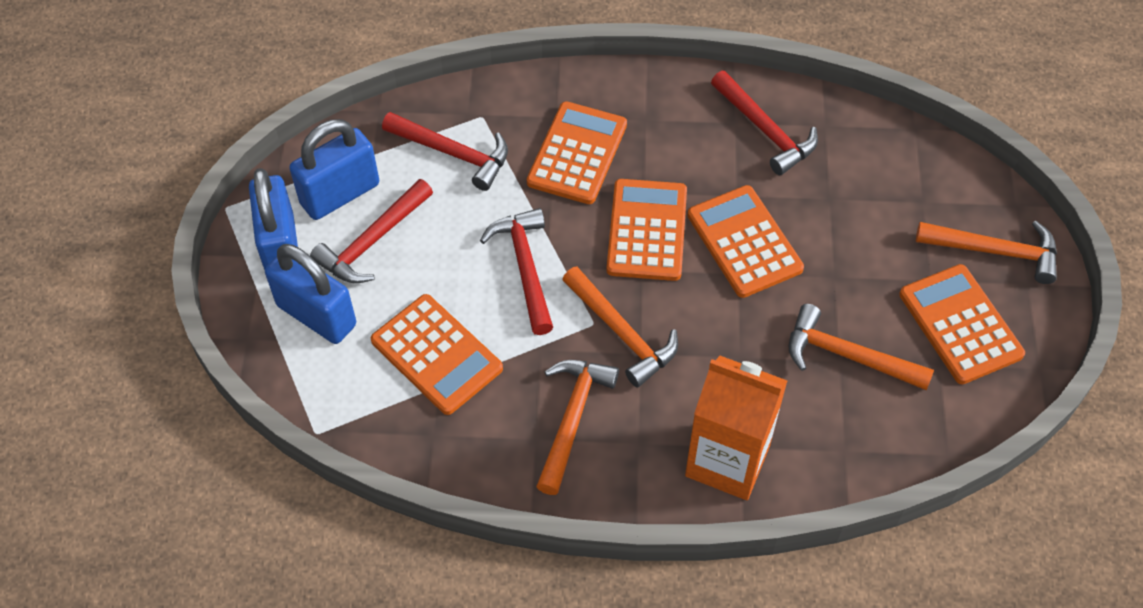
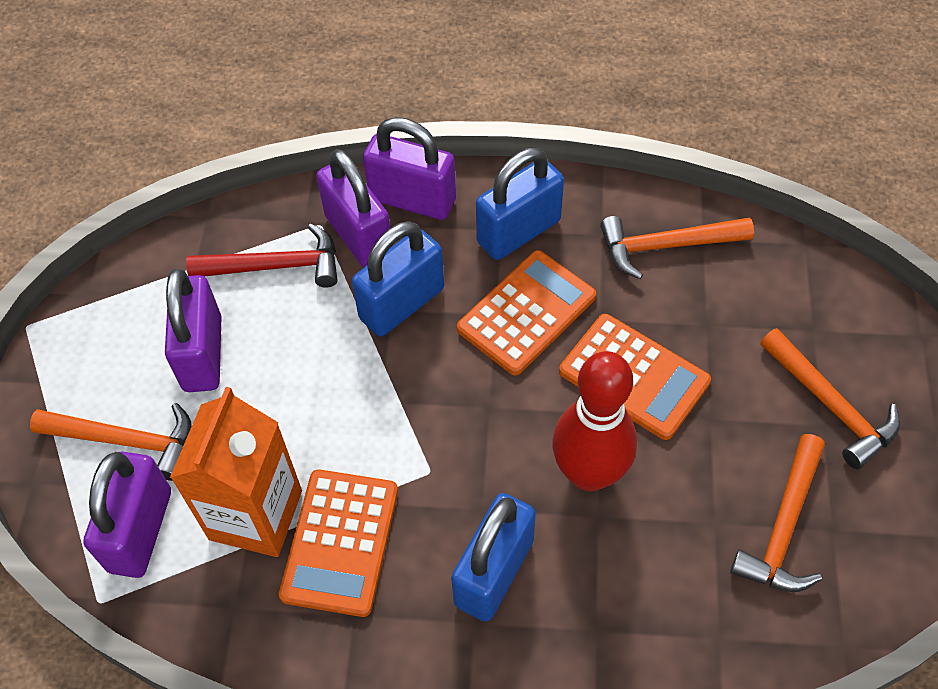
orange calculator: 5 -> 3
purple padlock: 0 -> 4
red bowling pin: 0 -> 1
red hammer: 4 -> 1

